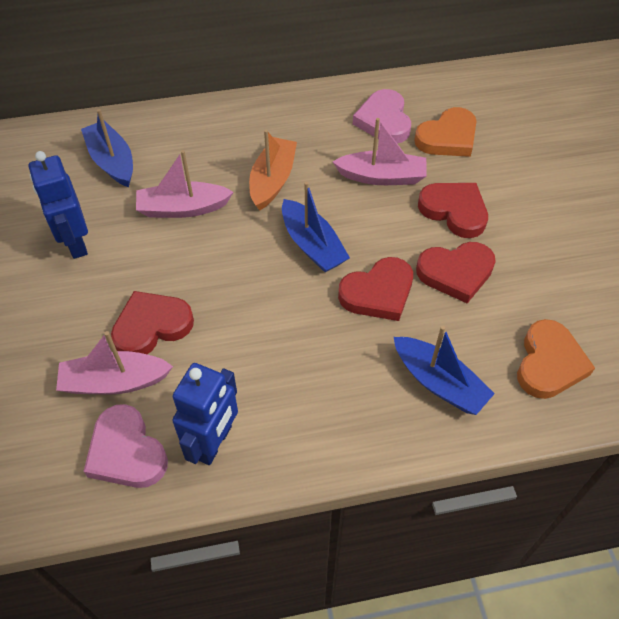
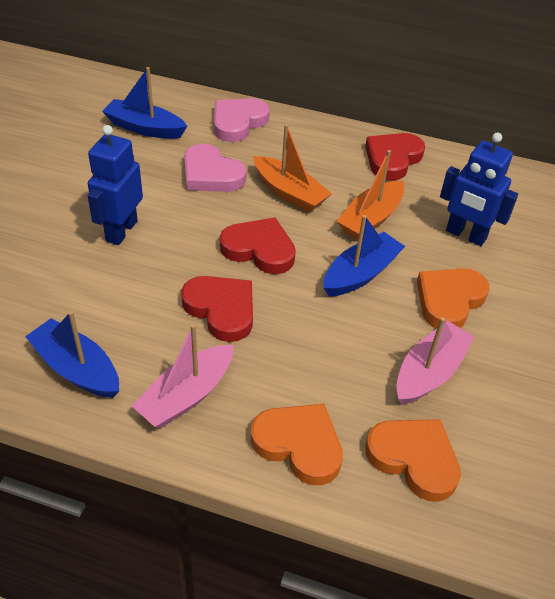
orange boat: 1 -> 2
orange heart: 2 -> 3
pink boat: 3 -> 2
red heart: 4 -> 3

